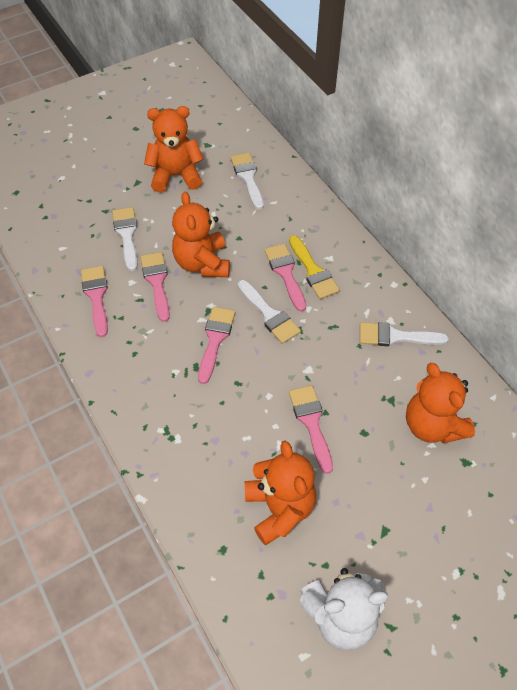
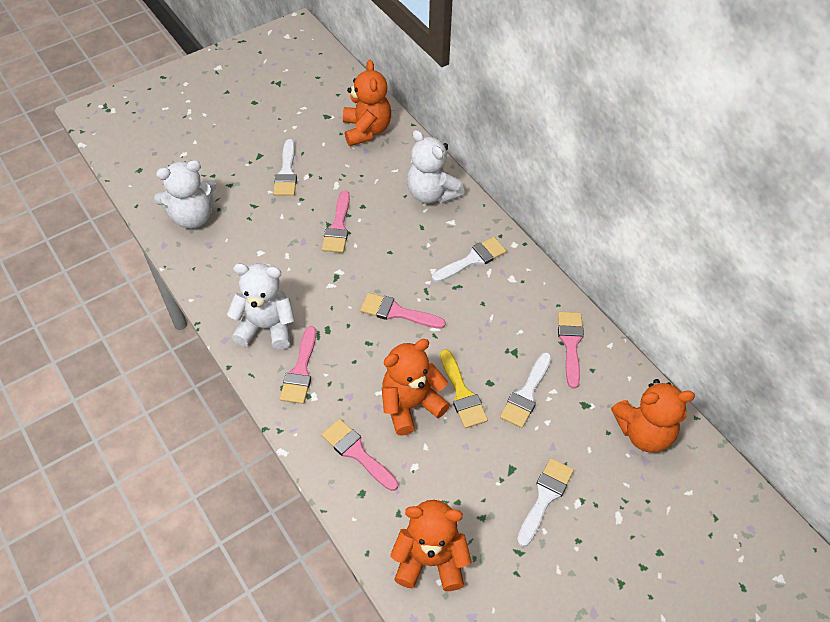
white teddy bear: 1 -> 3

